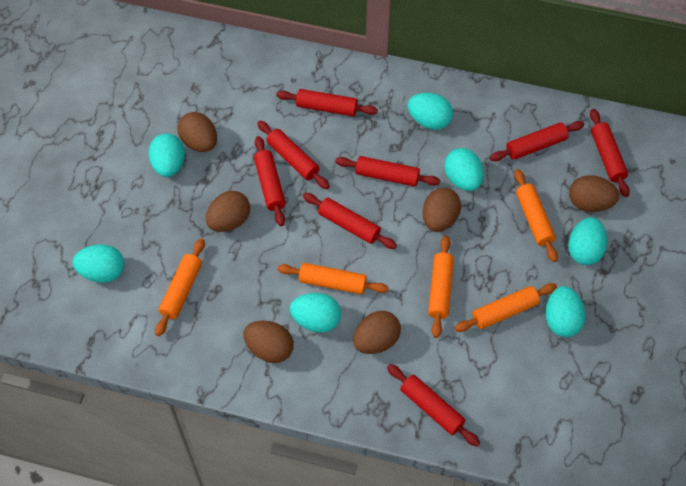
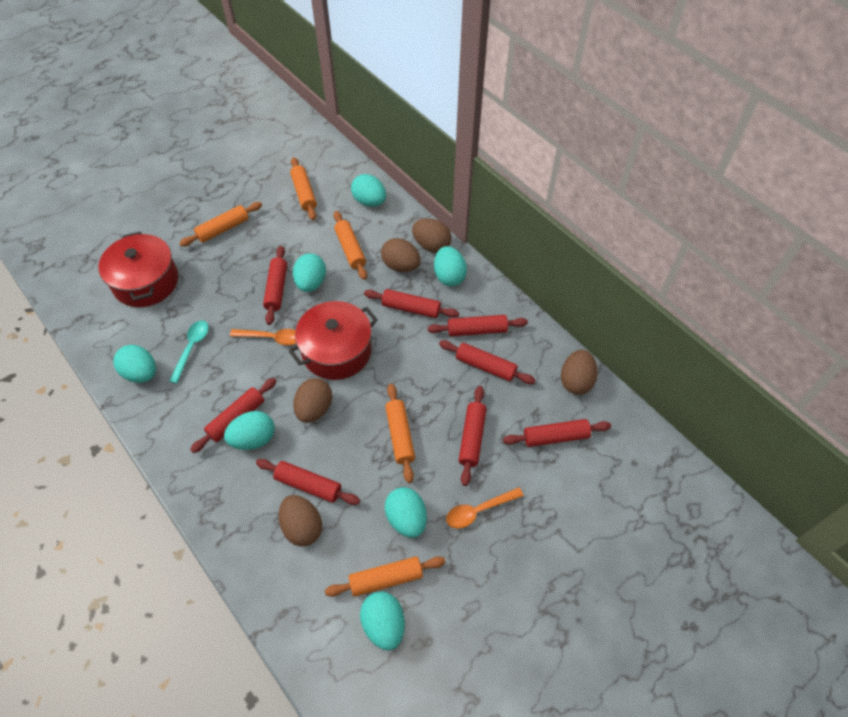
brown egg: 6 -> 5
orange spoon: 0 -> 2
red pot: 0 -> 2
turquoise spoon: 0 -> 1

